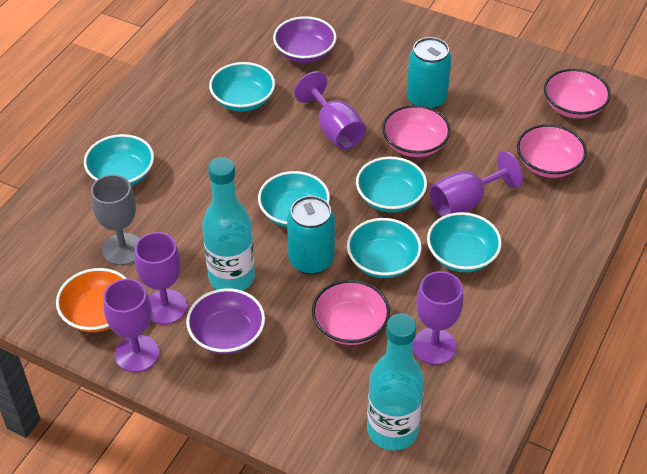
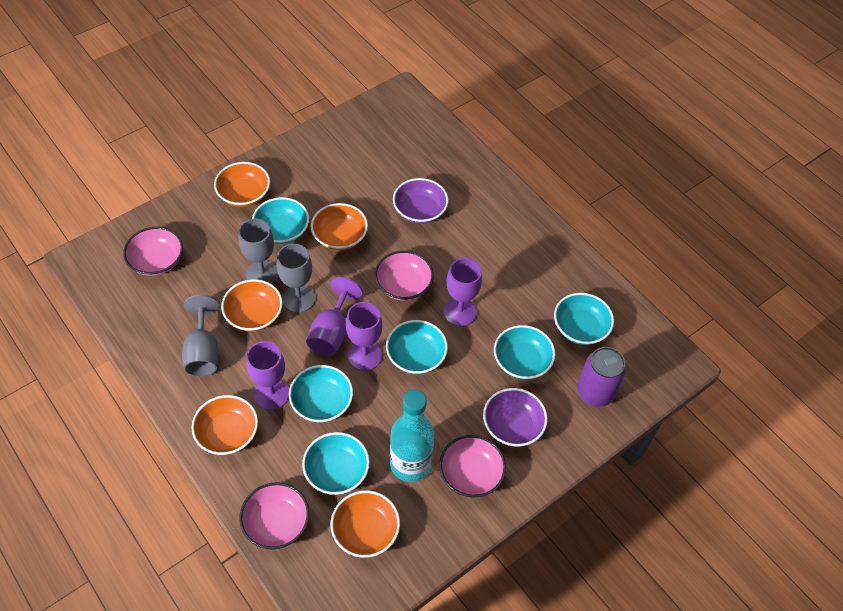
grey goblet: 1 -> 3
orange bowl: 1 -> 5
purple can: 0 -> 1
purple goblet: 5 -> 4
turquoise bottle: 2 -> 1
turquoise can: 2 -> 0

